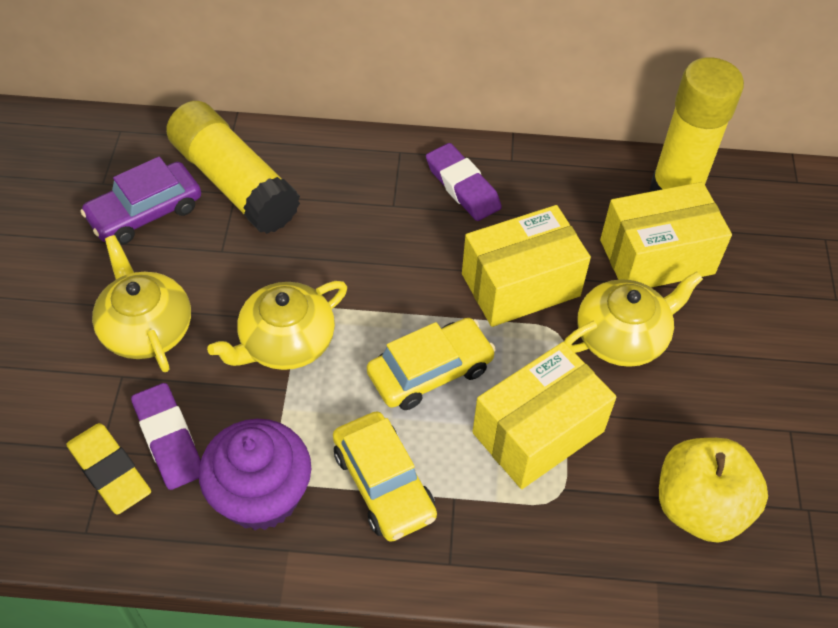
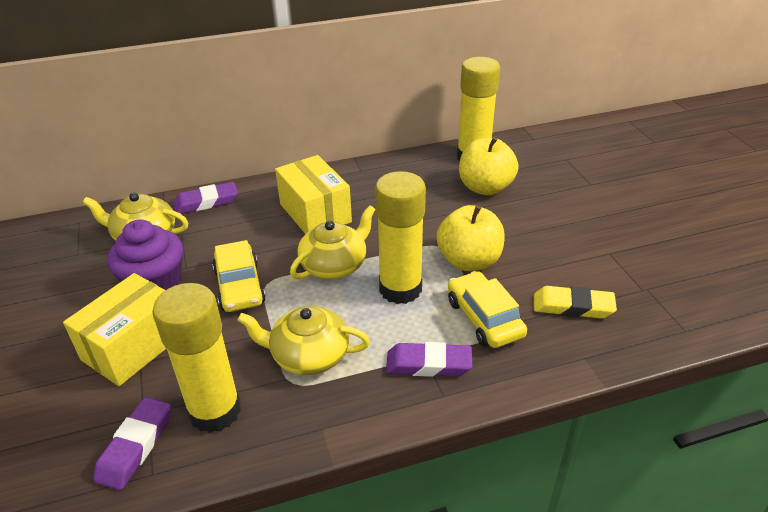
purple car: 1 -> 0
purple eraser: 2 -> 3
yellow apple: 1 -> 2
yellow box: 3 -> 2
yellow glue stick: 2 -> 3

